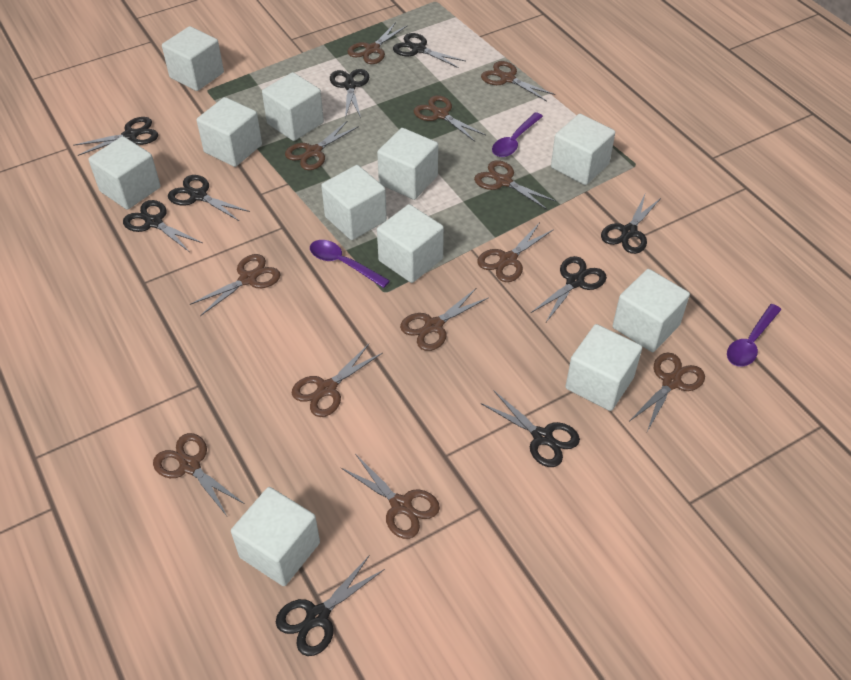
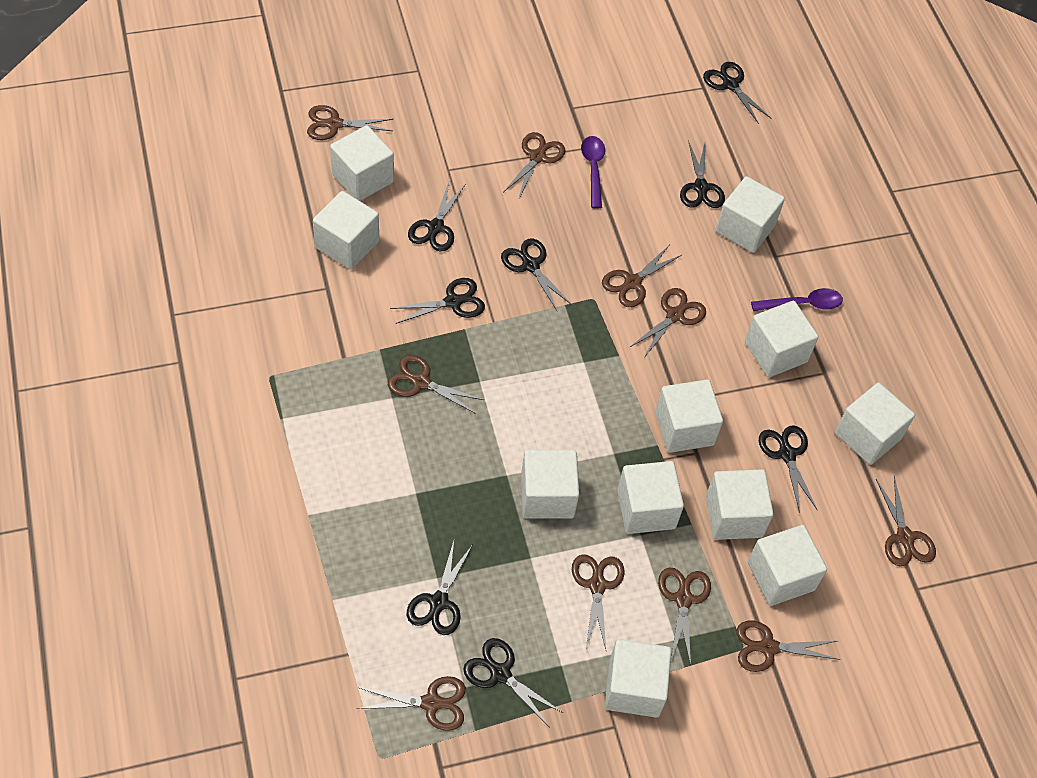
black scissors: 9 -> 8
brown scissors: 12 -> 10
purple spoon: 3 -> 2

